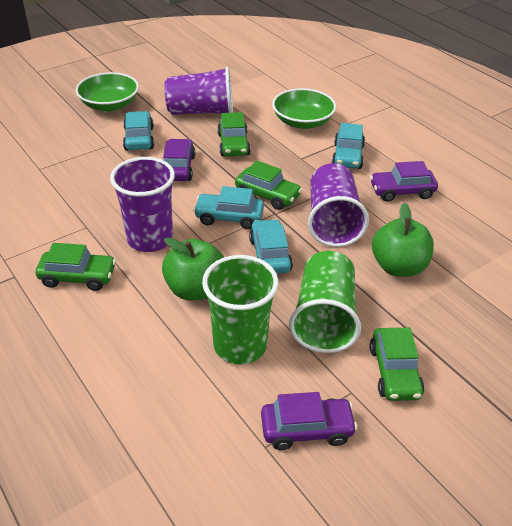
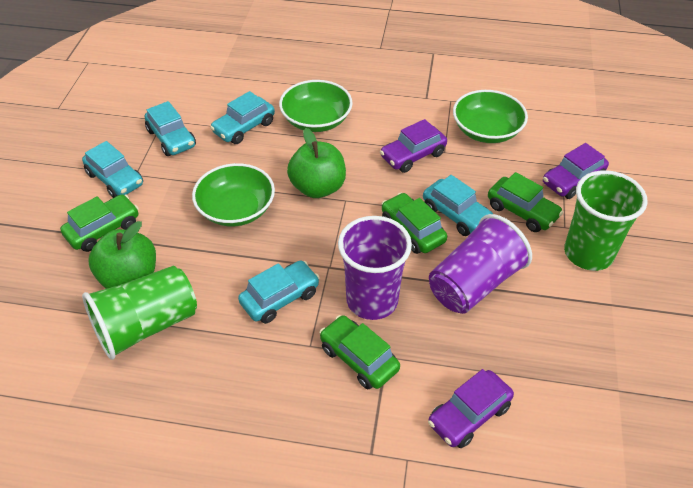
green bowl: 2 -> 3
purple cup: 3 -> 2
turquoise car: 4 -> 5

